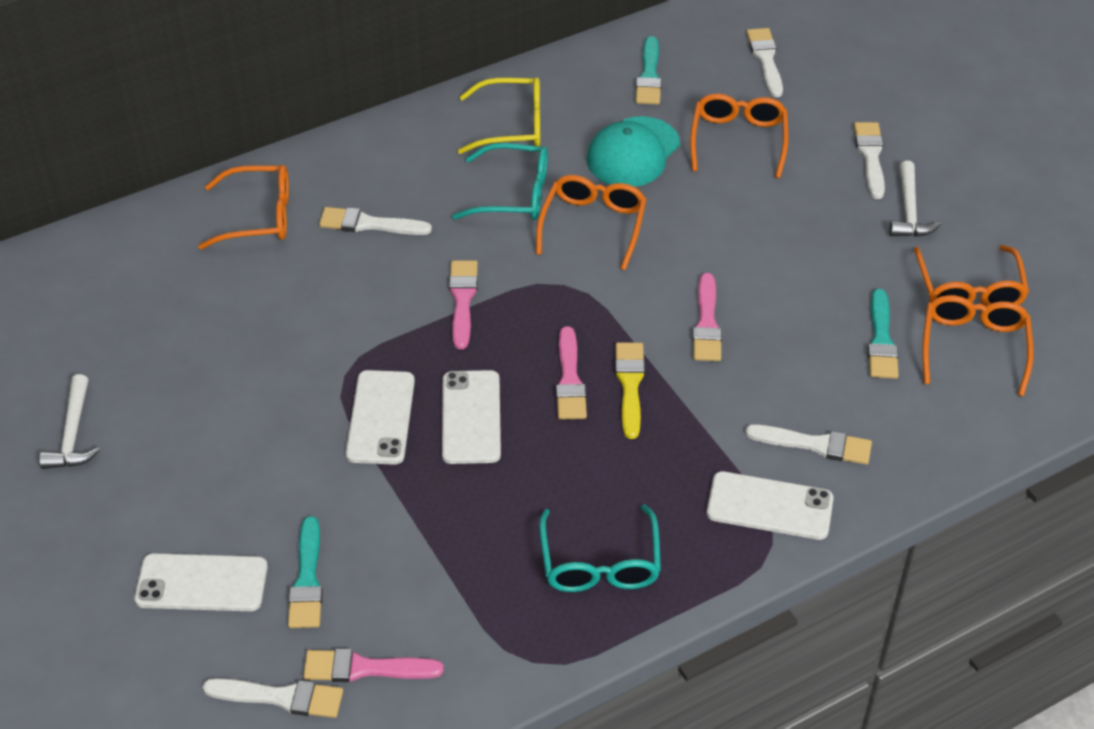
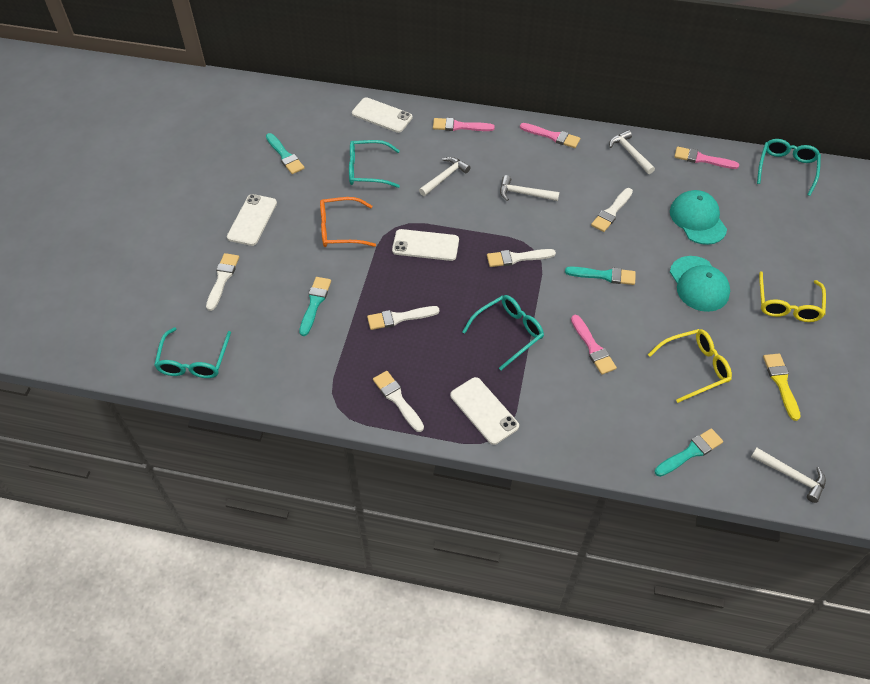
orange glasses: 5 -> 1
turquoise brush: 3 -> 4
turquoise cap: 1 -> 2
turquoise glasses: 2 -> 4
white hammer: 2 -> 4
yellow glasses: 1 -> 2

